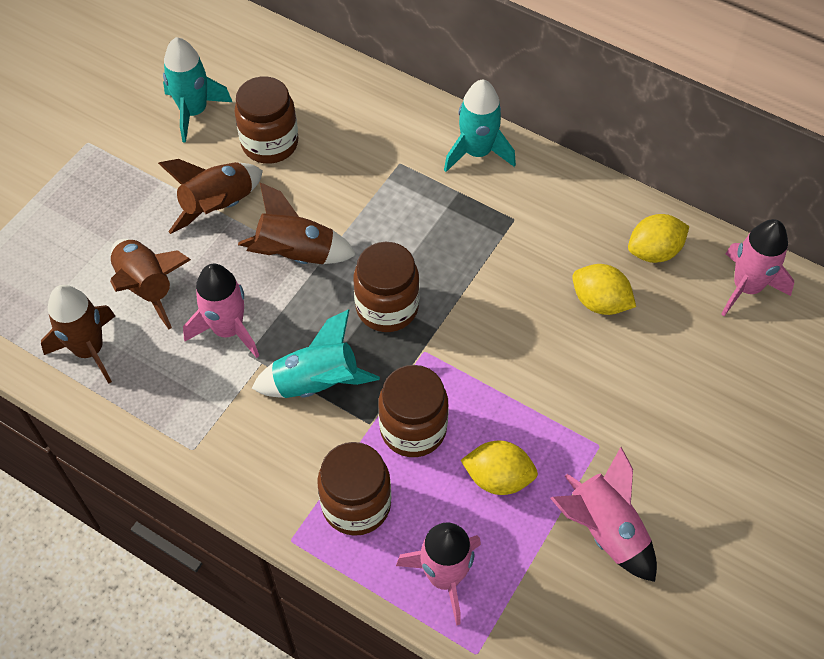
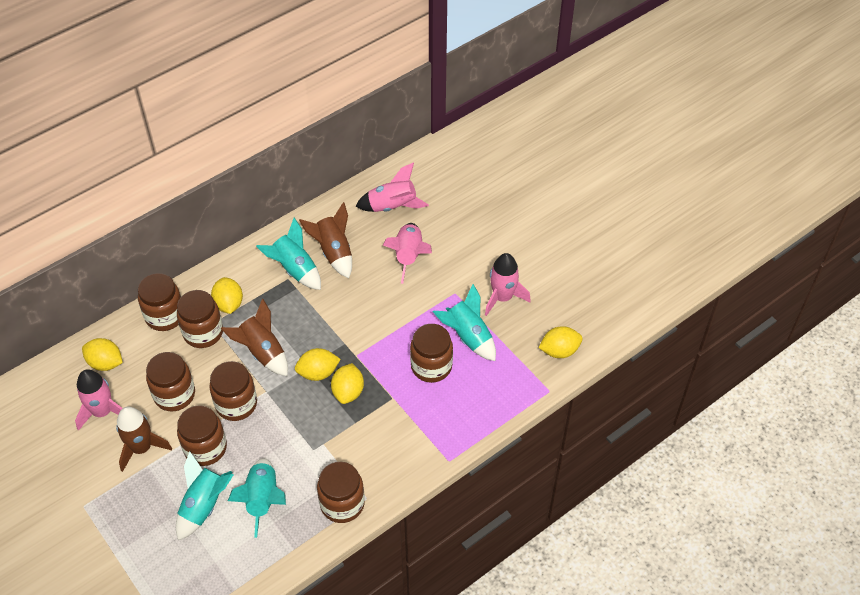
brown jar: 4 -> 7
brown rocket: 4 -> 3
turquoise rocket: 3 -> 4
yellow lemon: 3 -> 5

